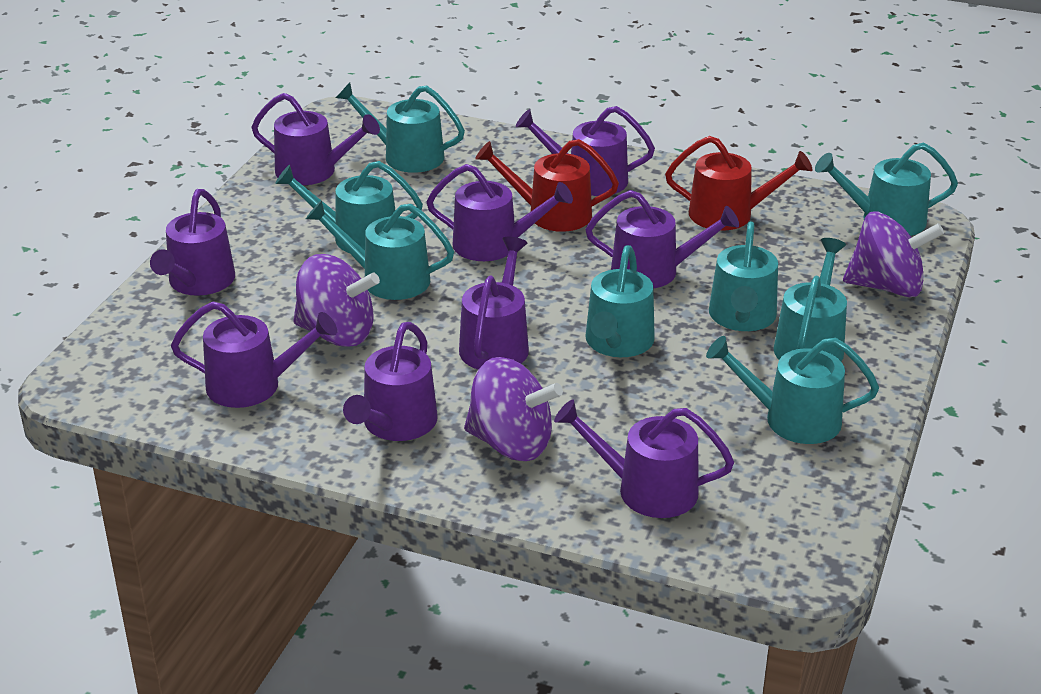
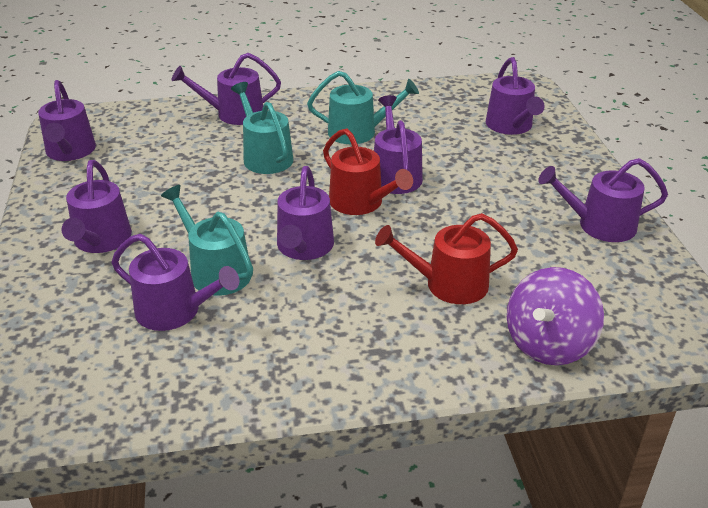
purple spinning top: 3 -> 1
purple watering can: 9 -> 8
turquoise watering can: 8 -> 3

